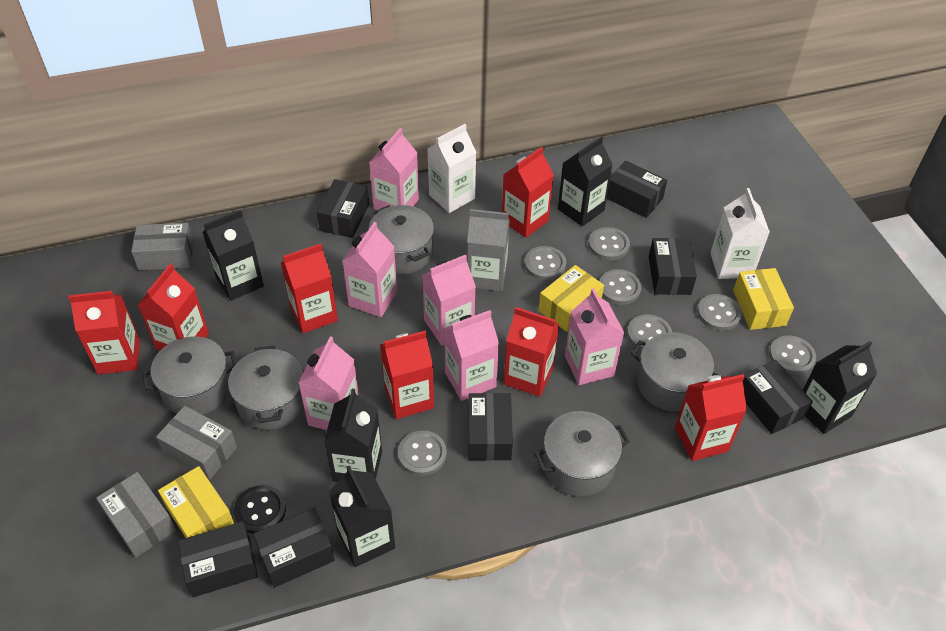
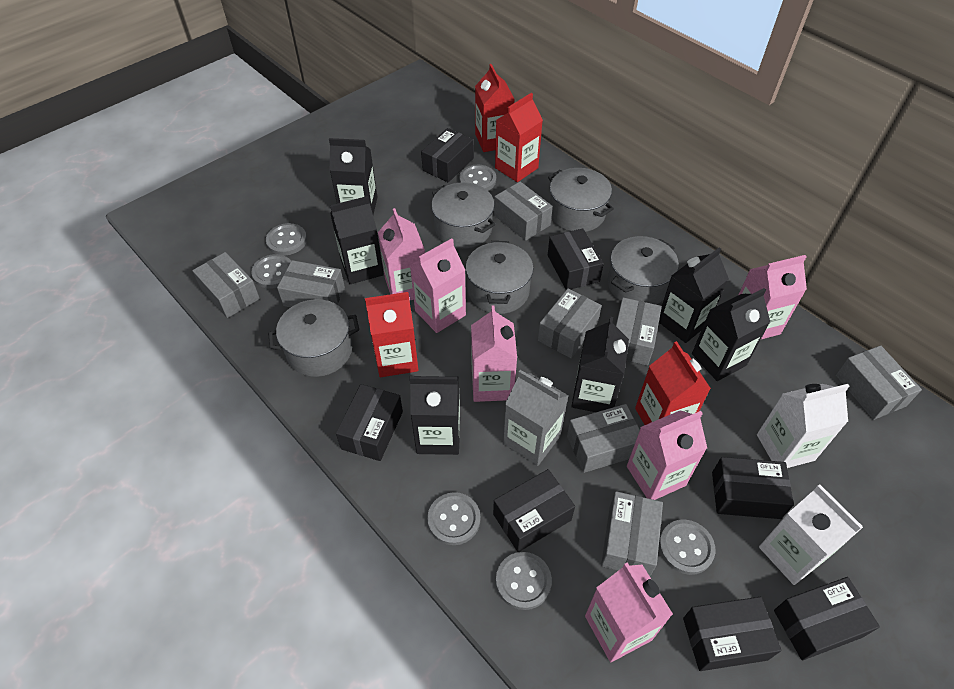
black button: 1 -> 0
black carton: 5 -> 6
grey box: 3 -> 8
grey button: 7 -> 6
red carton: 7 -> 4
yellow box: 3 -> 0

